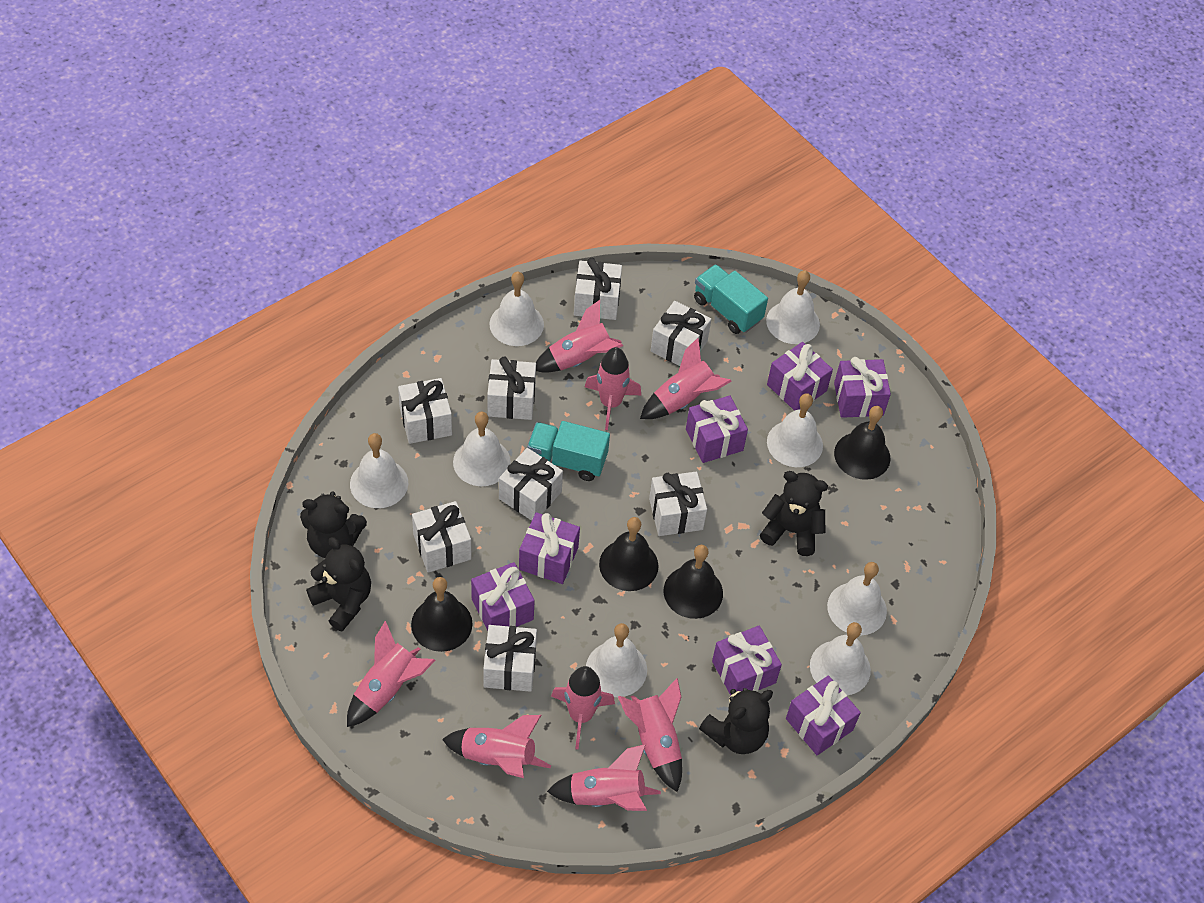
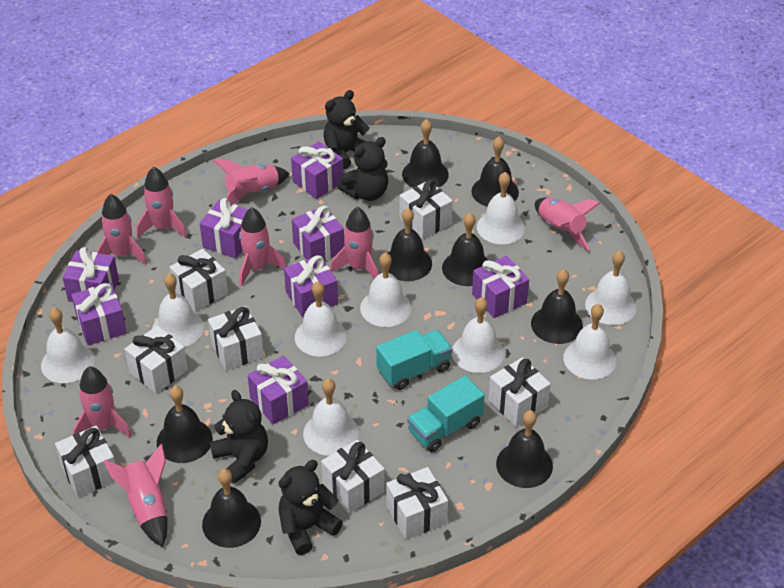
black bell: 4 -> 8
purple gift: 7 -> 8
white bell: 8 -> 9

